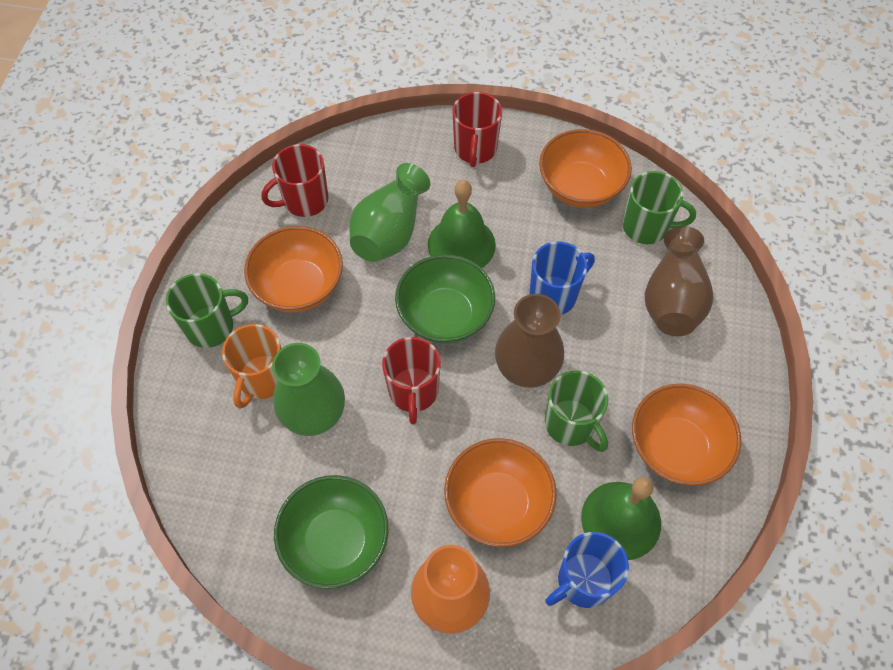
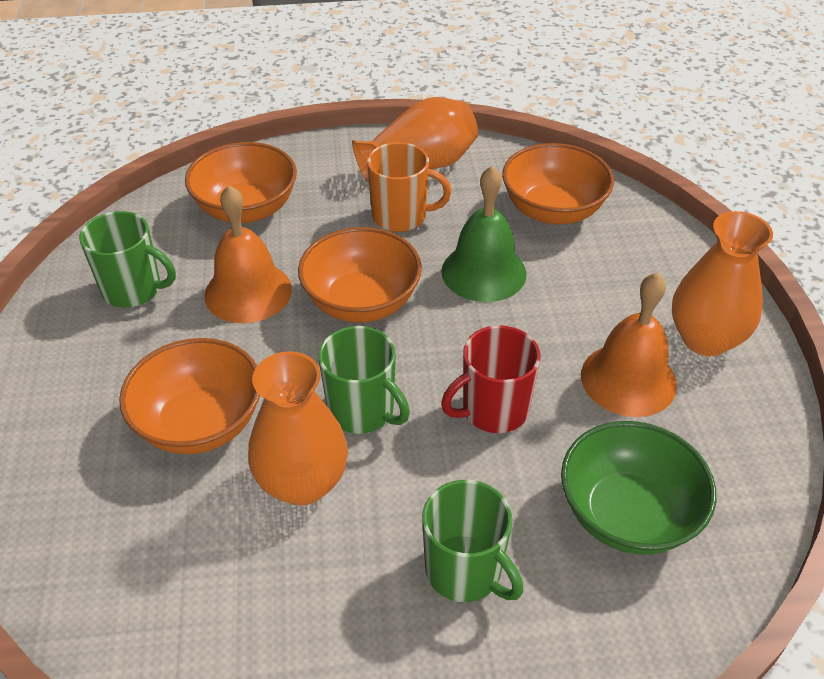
blue mug: 2 -> 0
brown vase: 2 -> 0
green bell: 2 -> 1
green bowl: 2 -> 1
green vase: 2 -> 0
orange bell: 0 -> 2
orange vase: 1 -> 3
red mug: 3 -> 1

